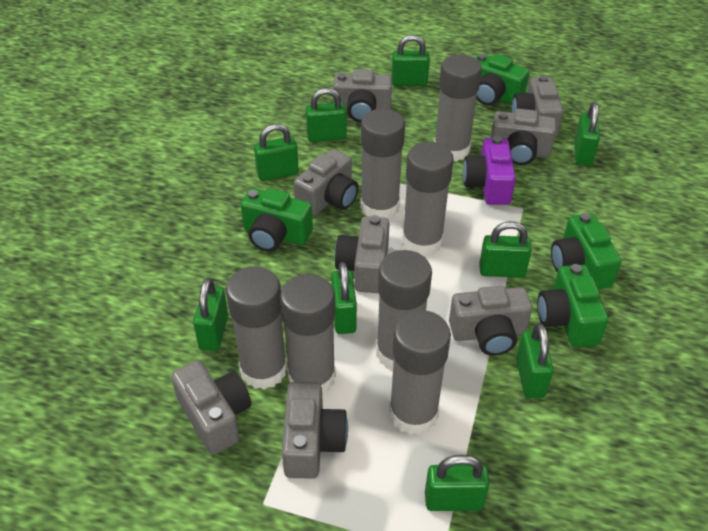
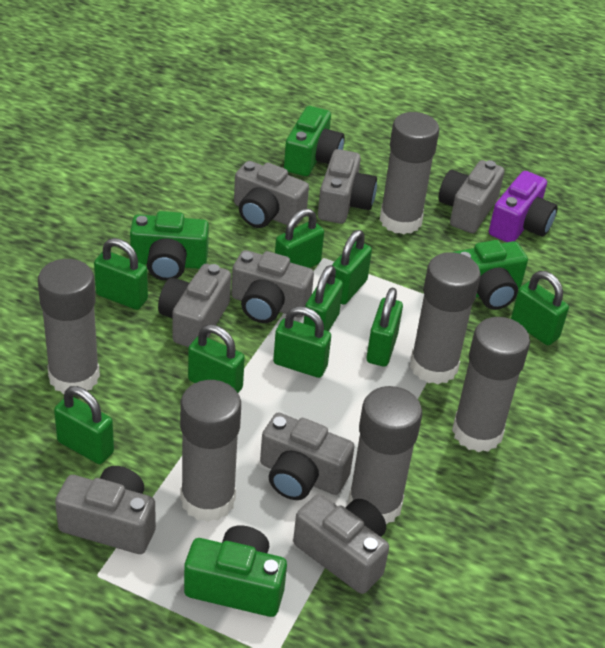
grey glue stick: 7 -> 6

